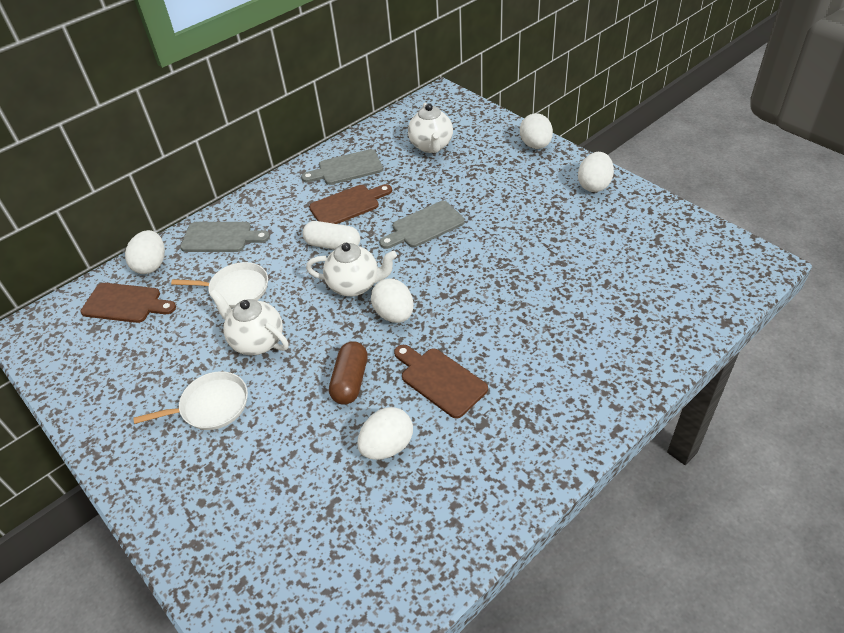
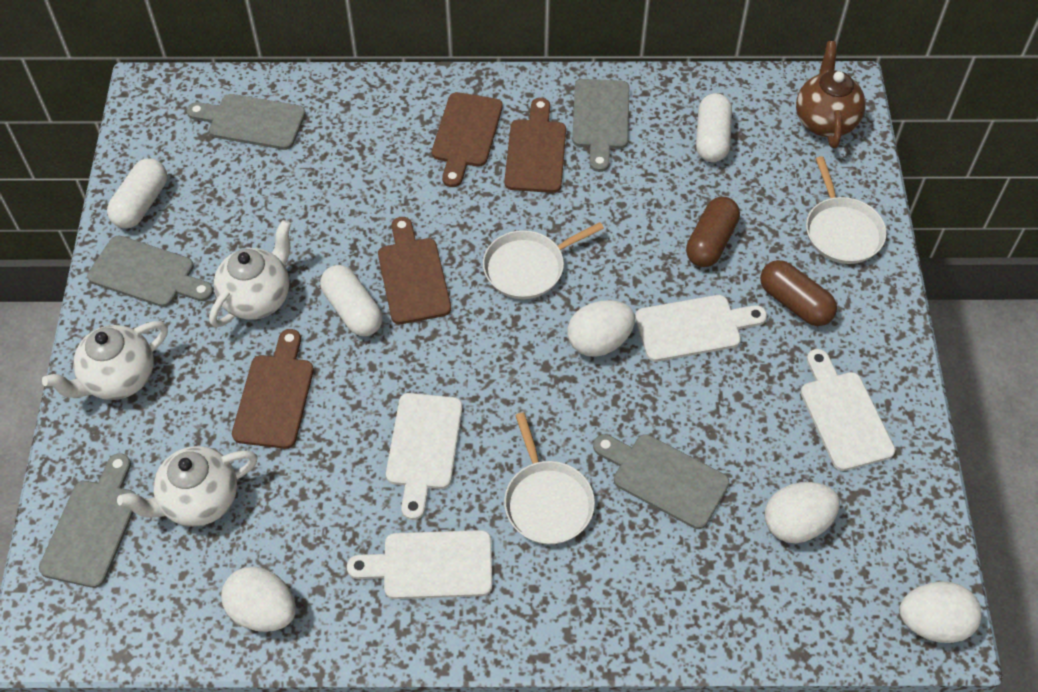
brown capsule: 1 -> 2
brown cutting board: 3 -> 4
brown teapot: 0 -> 1
grey cutting board: 3 -> 5
white capsule: 1 -> 3
white cutting board: 0 -> 4
white egg: 5 -> 4
white pan: 2 -> 3

